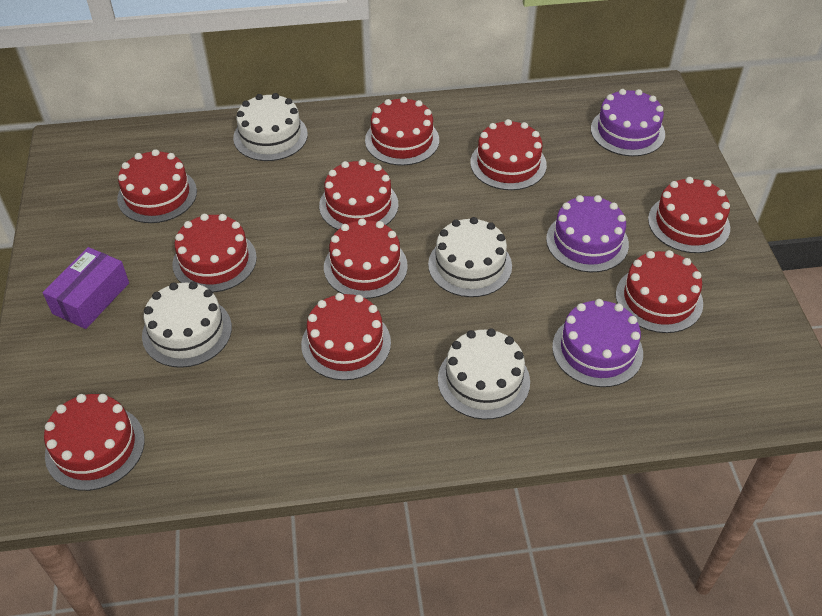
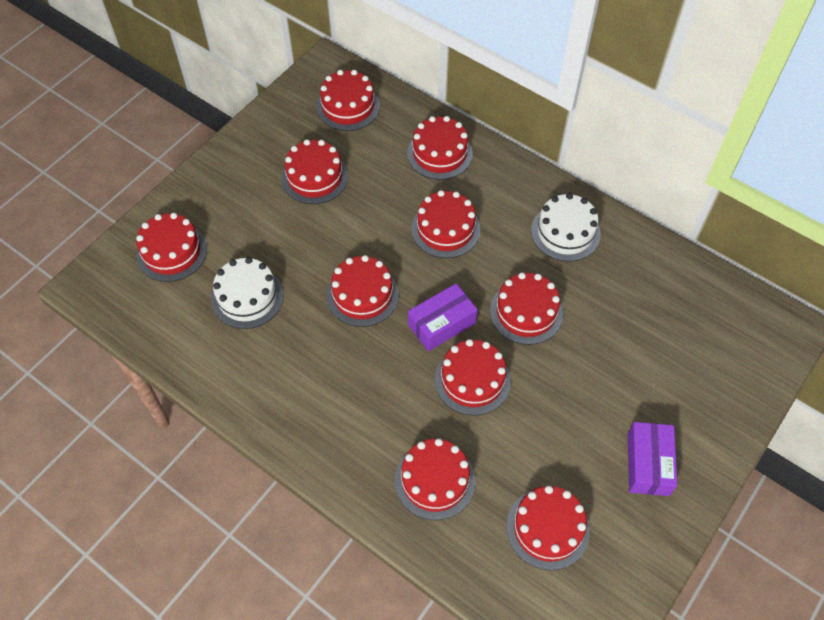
purple box: 1 -> 2
purple cake: 3 -> 0
white cake: 4 -> 2

